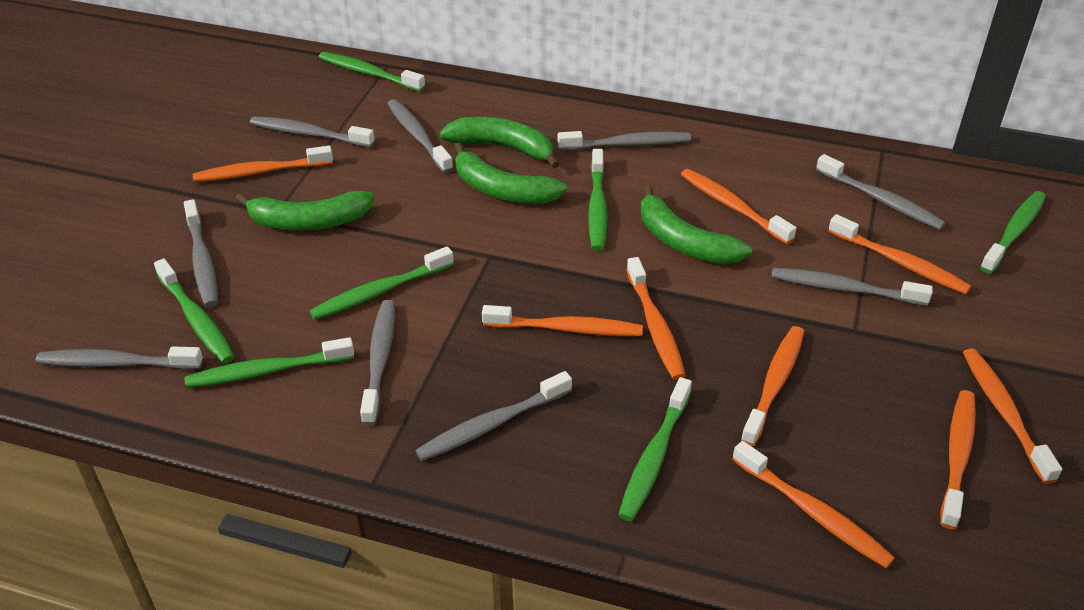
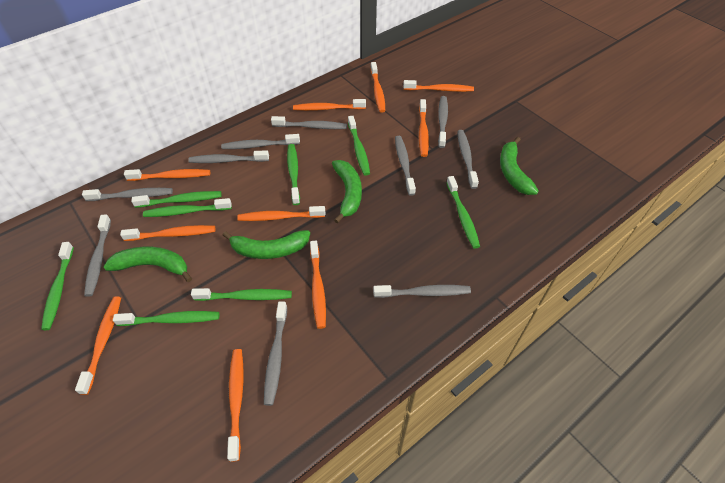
green toothbrush: 7 -> 8
grey toothbrush: 9 -> 10
orange toothbrush: 9 -> 10

